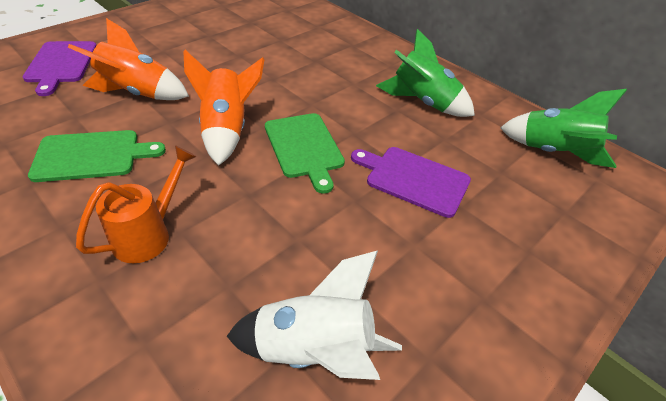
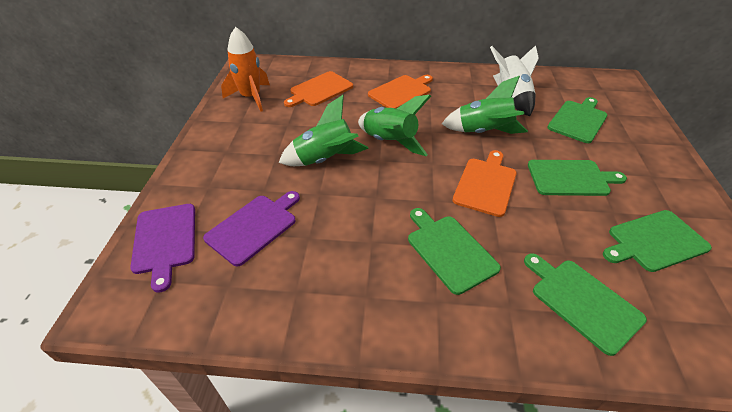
green cutting board: 2 -> 5
green rocket: 2 -> 3
orange cutting board: 0 -> 3
orange rocket: 2 -> 1
orange watering can: 1 -> 0

